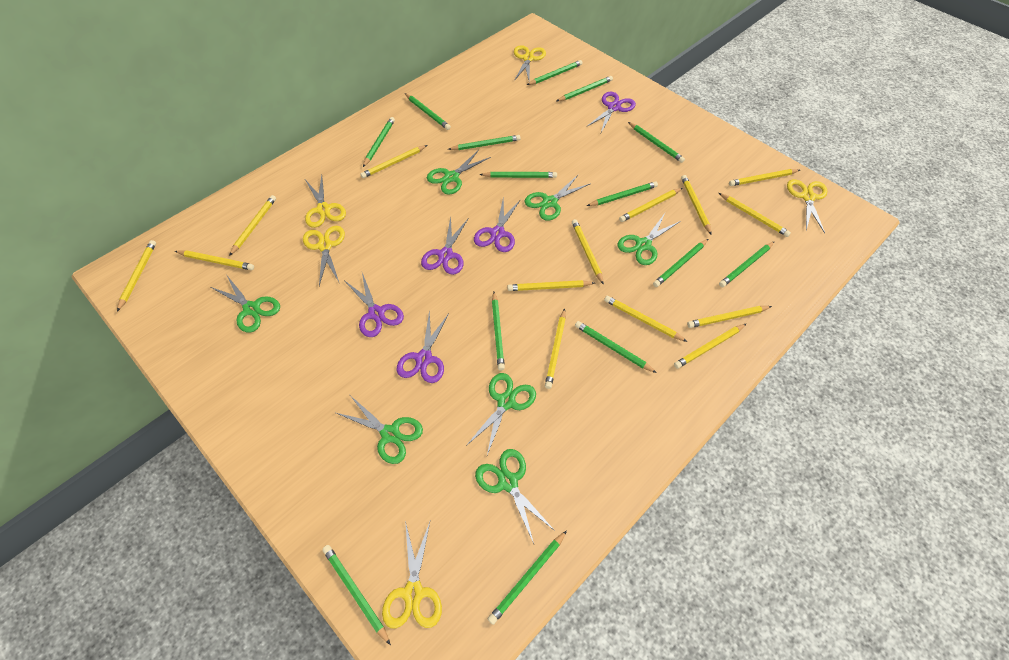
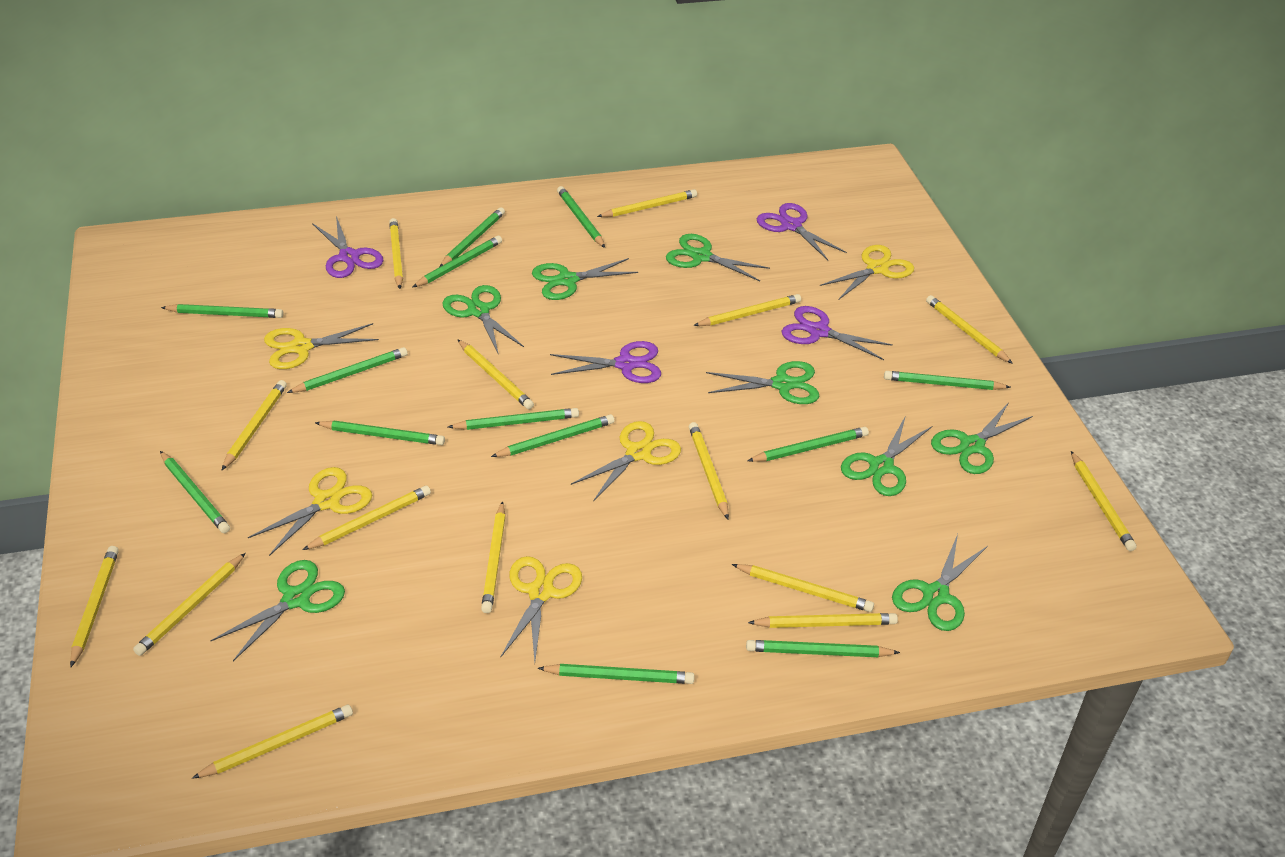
green pencil: 14 -> 13
green scissors: 7 -> 8
purple scissors: 5 -> 4
yellow pencil: 14 -> 15

